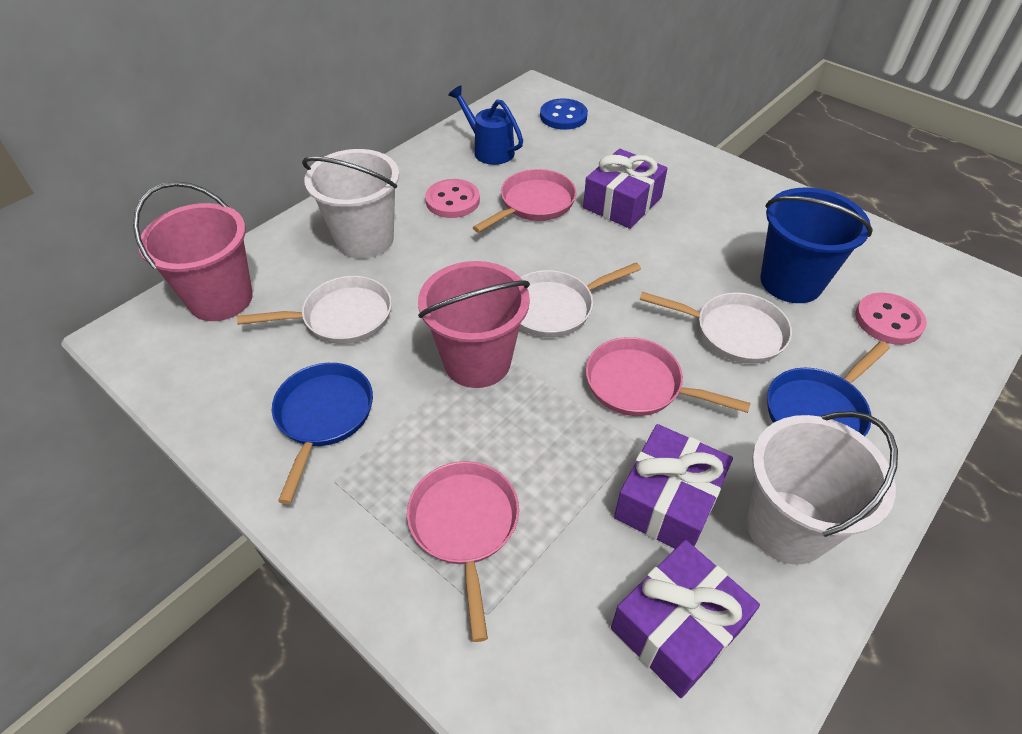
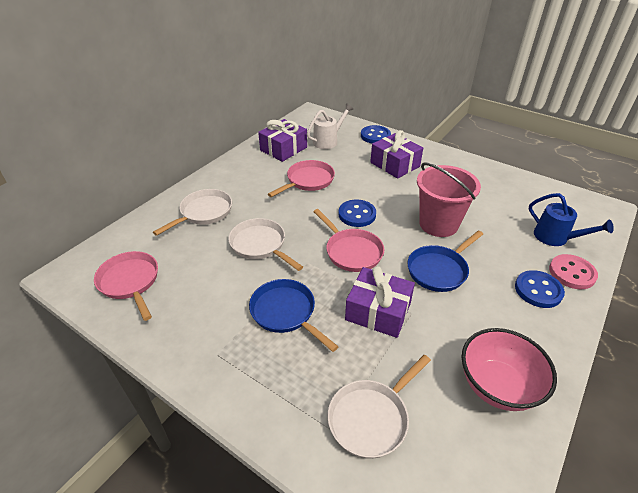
blue bucket: 1 -> 0
blue button: 1 -> 3
pink bowl: 0 -> 1
pink bucket: 2 -> 1
pink button: 2 -> 1
white bucket: 2 -> 0
white watering can: 0 -> 1

